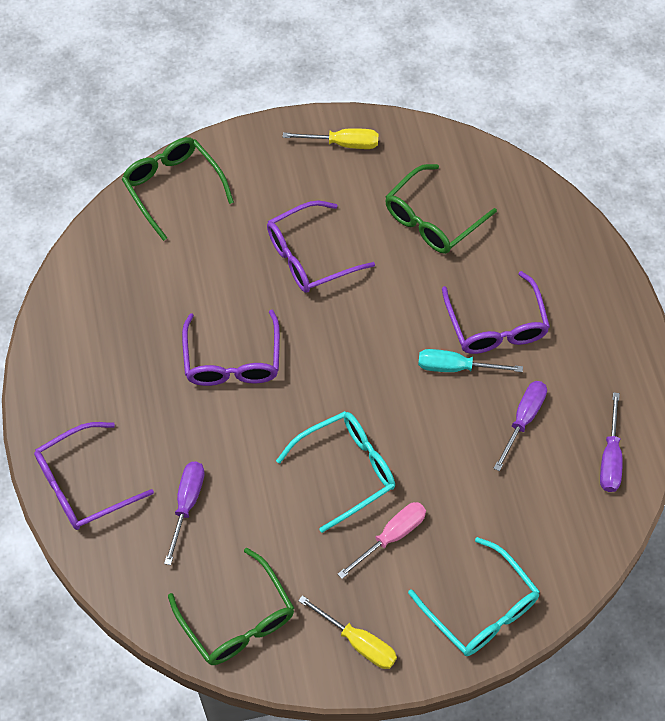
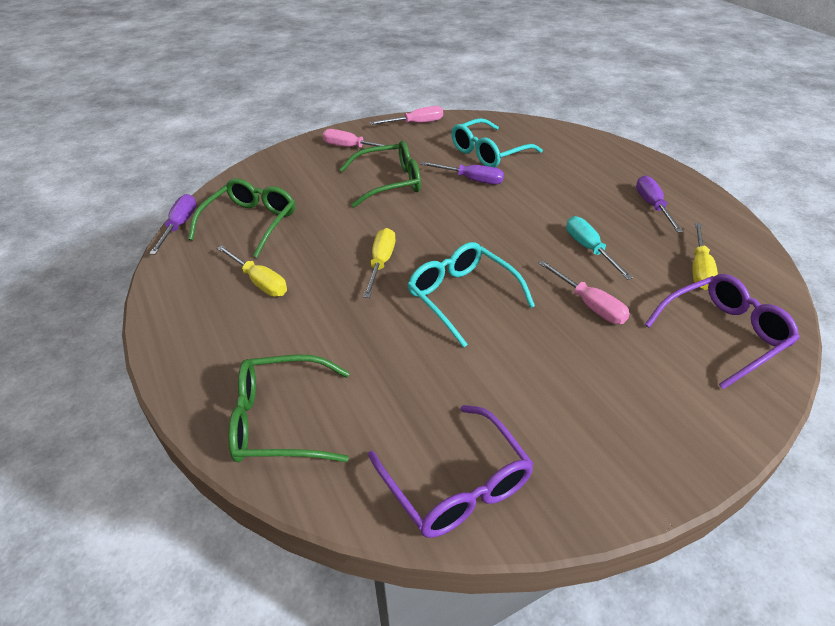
pink screwdriver: 1 -> 3
purple glasses: 4 -> 2
yellow screwdriver: 2 -> 3

